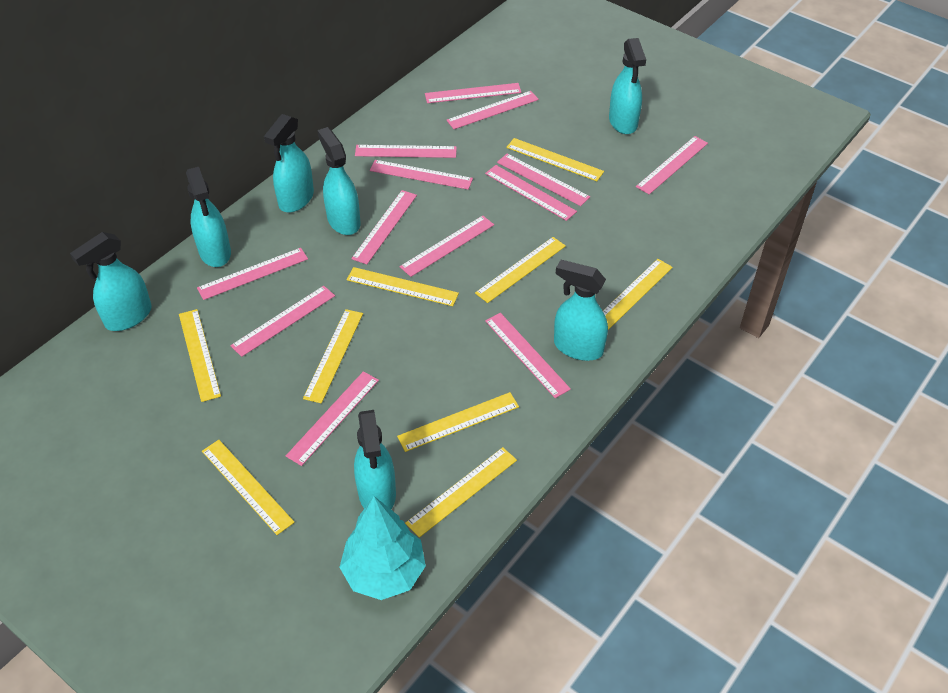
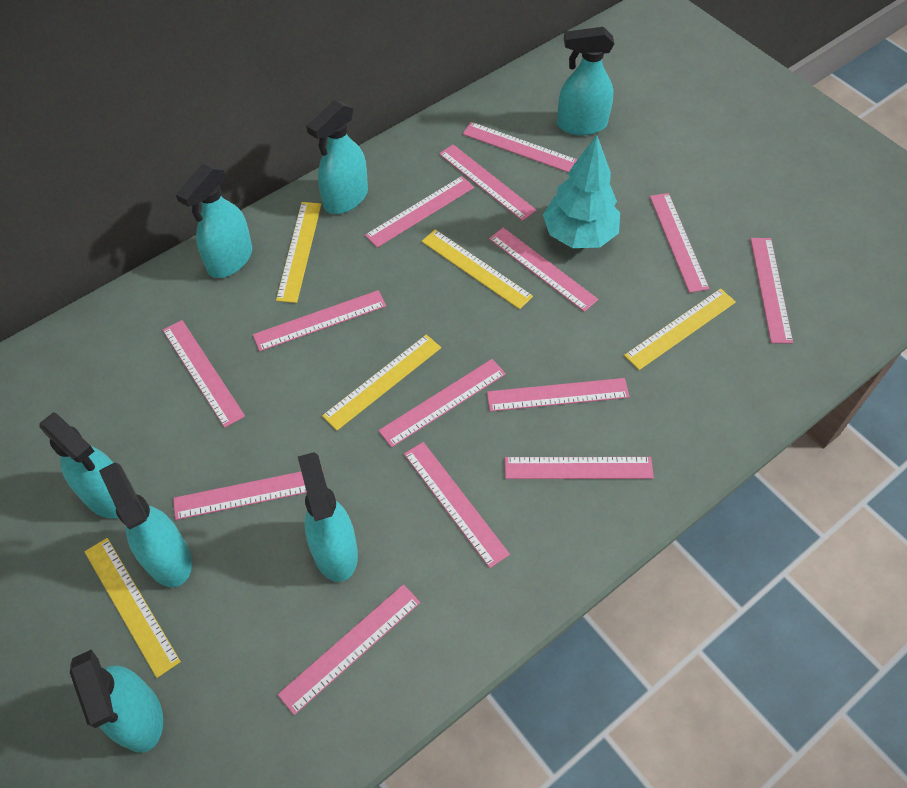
pink ruler: 13 -> 14
yellow ruler: 9 -> 5

